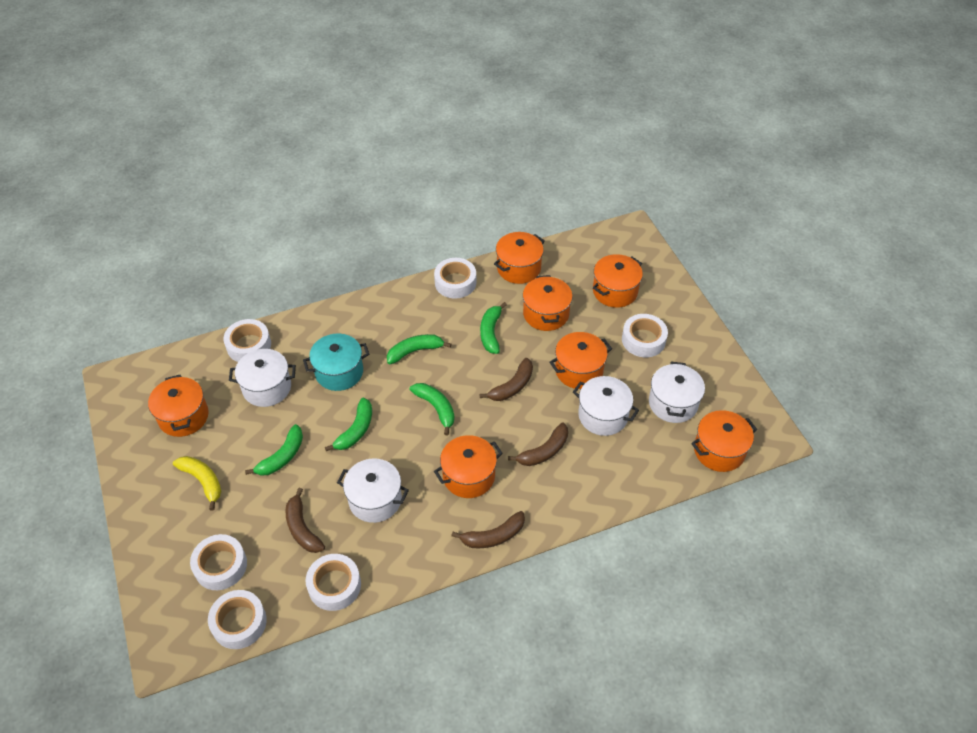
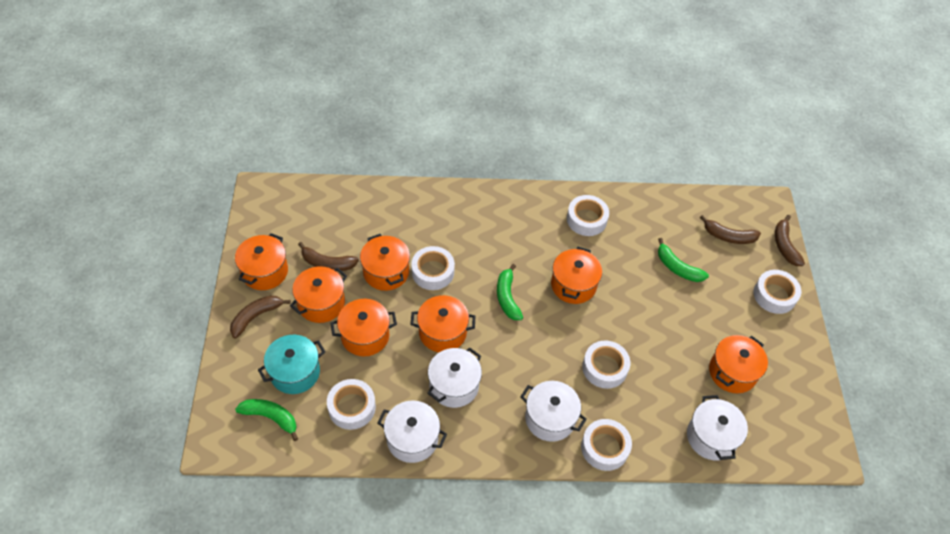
green banana: 5 -> 3
yellow banana: 1 -> 0

